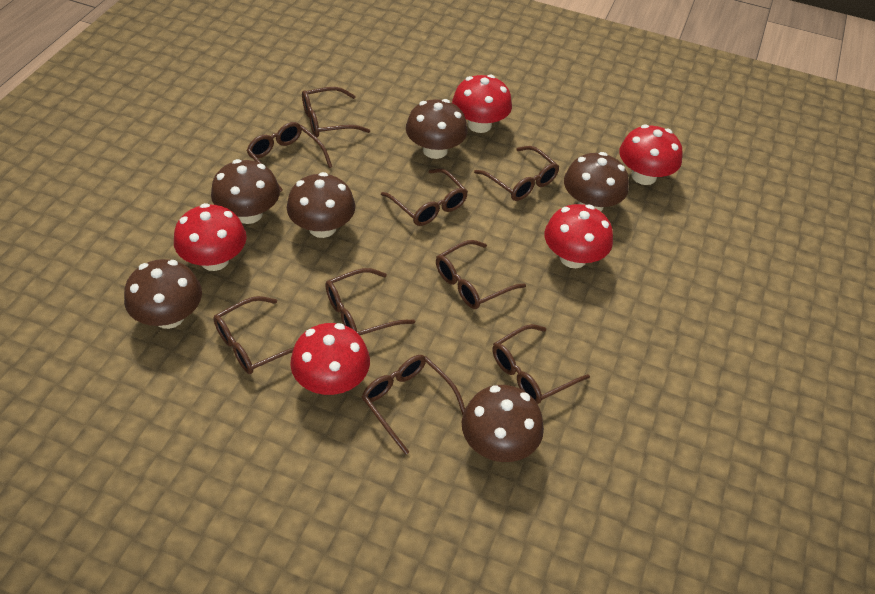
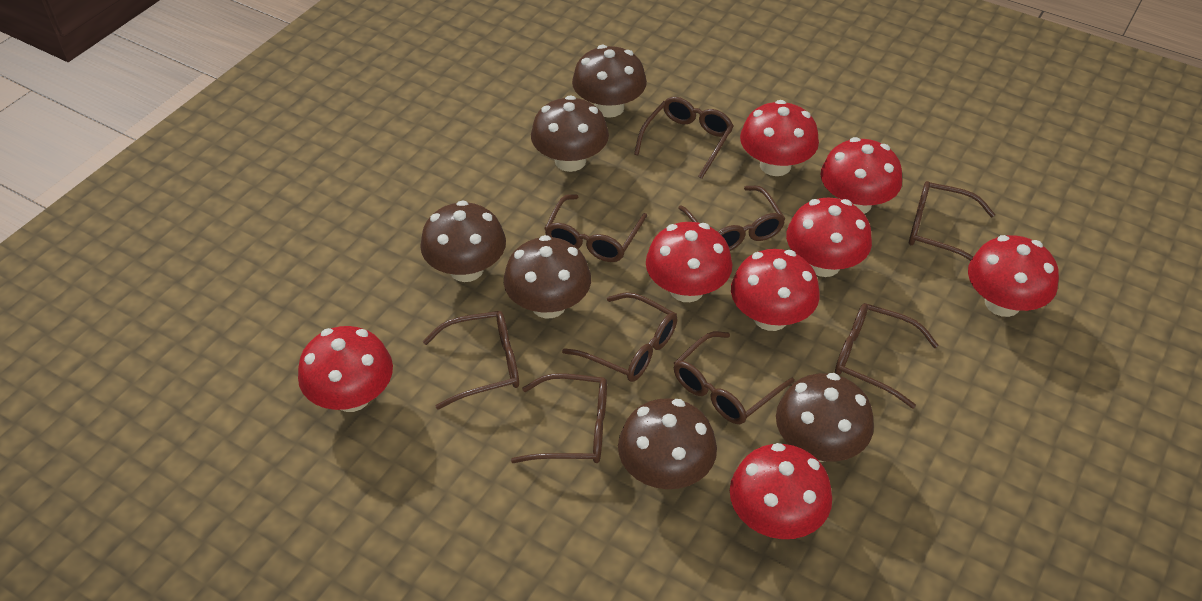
red mushroom: 5 -> 8

